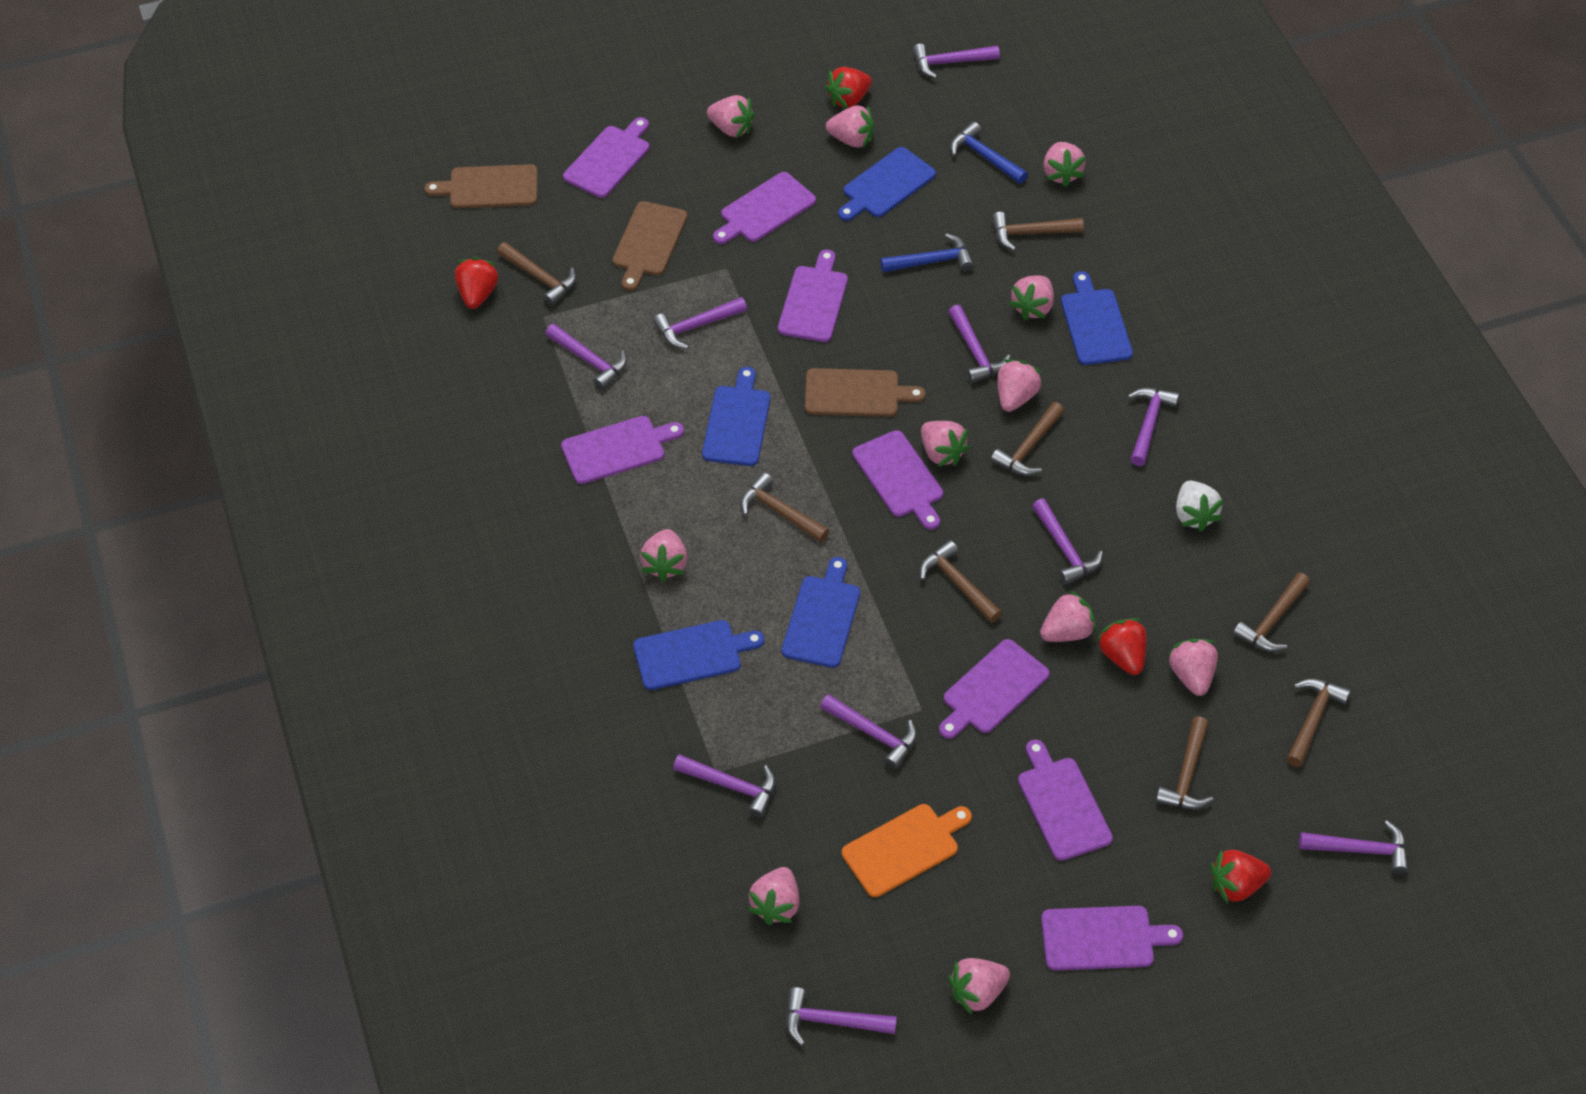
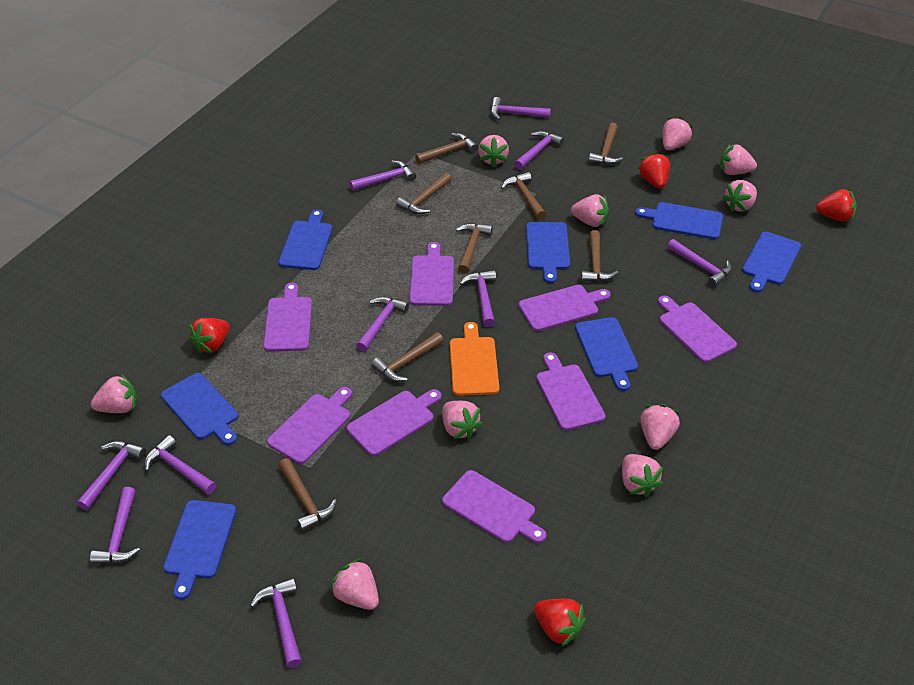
blue cutting board: 5 -> 7
blue hammer: 2 -> 0
brown cutting board: 3 -> 0
pink strawberry: 11 -> 10
white strawberry: 1 -> 0

